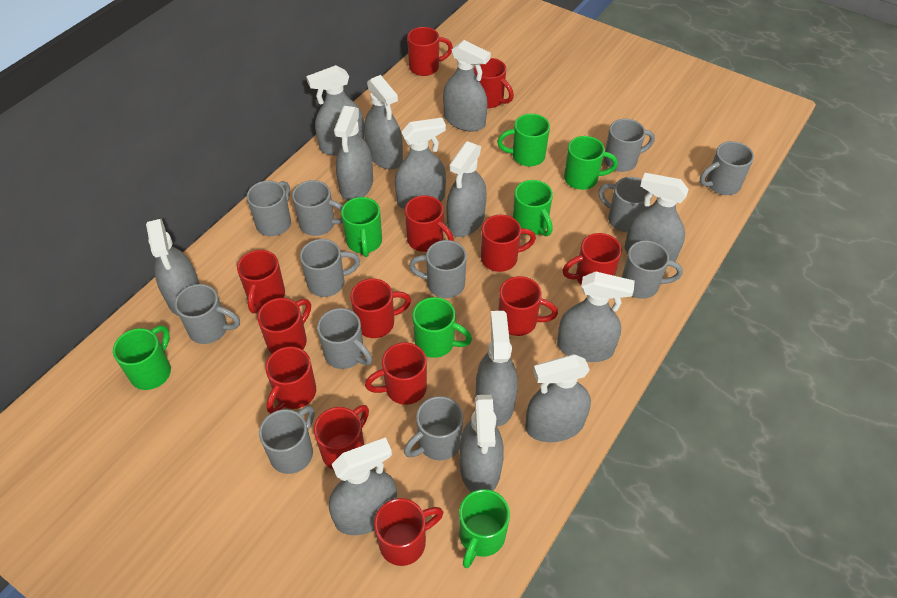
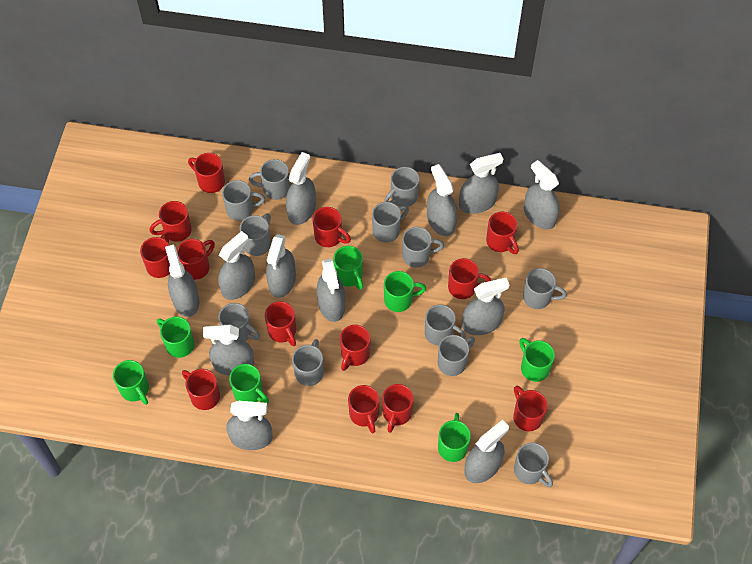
grey spray bottle: 13 -> 12

